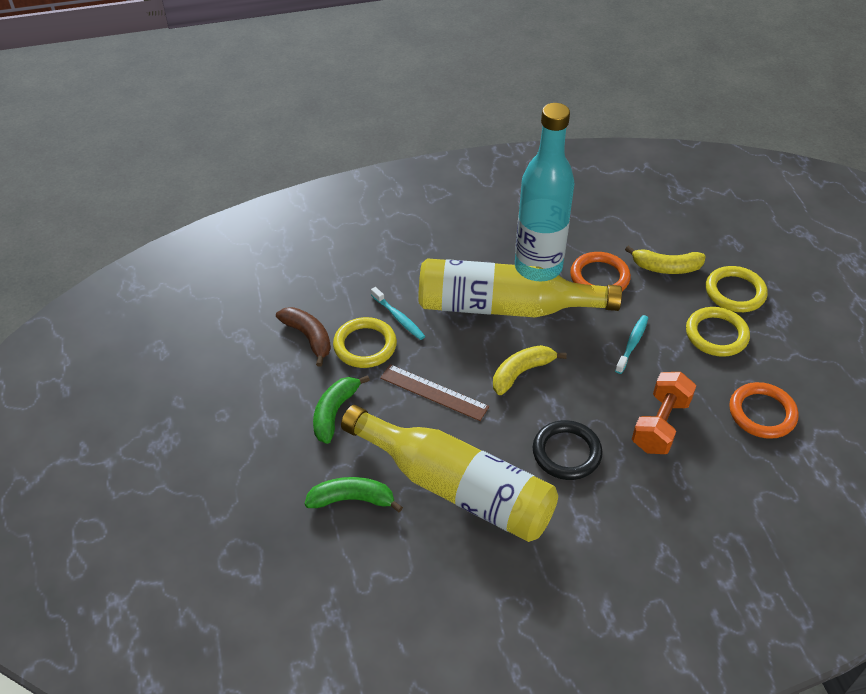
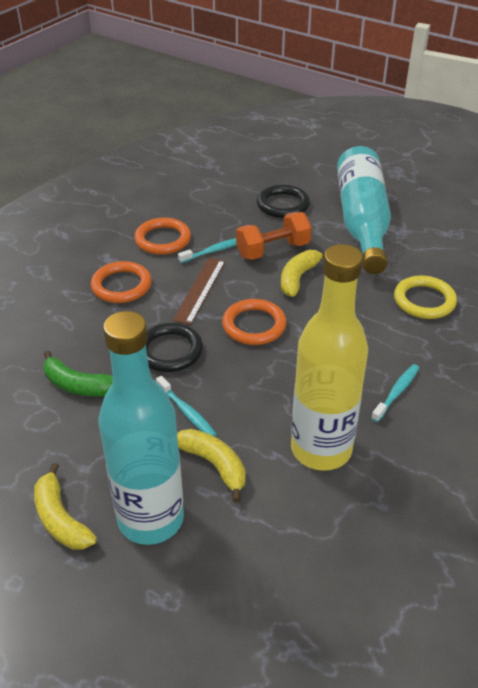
black ring: 1 -> 2
brown banana: 1 -> 0
green banana: 2 -> 1
orange ring: 2 -> 3
turquoise bottle: 1 -> 2
turquoise toothbrush: 2 -> 3
yellow banana: 2 -> 3
yellow bottle: 2 -> 1
yellow ring: 3 -> 1

